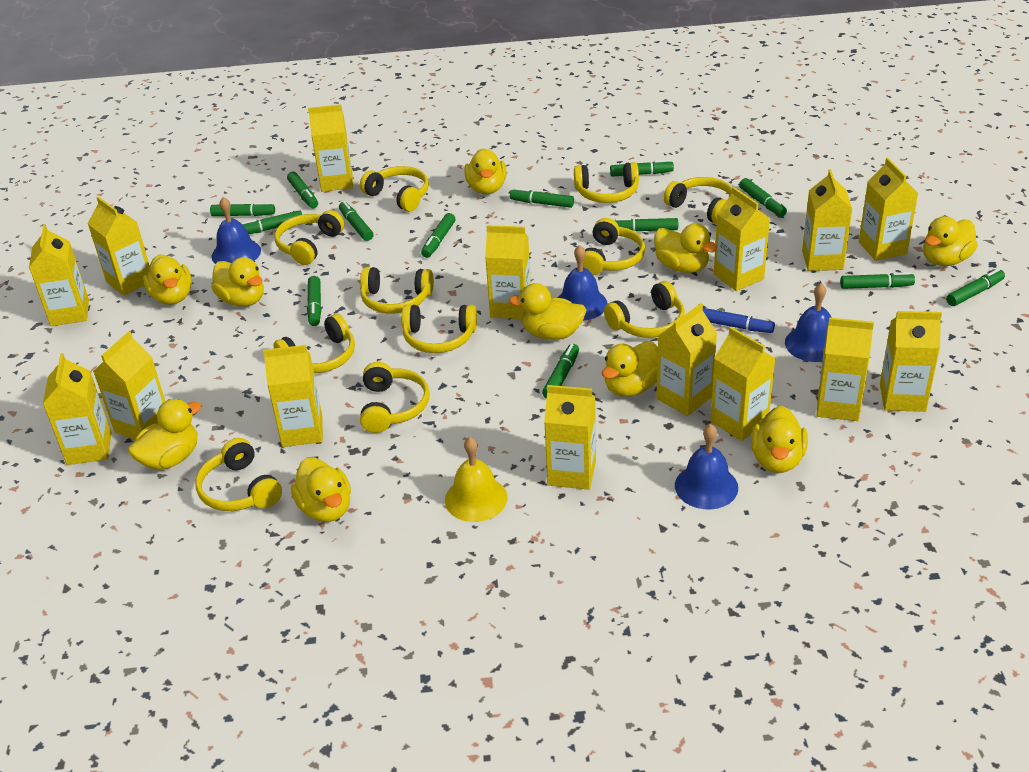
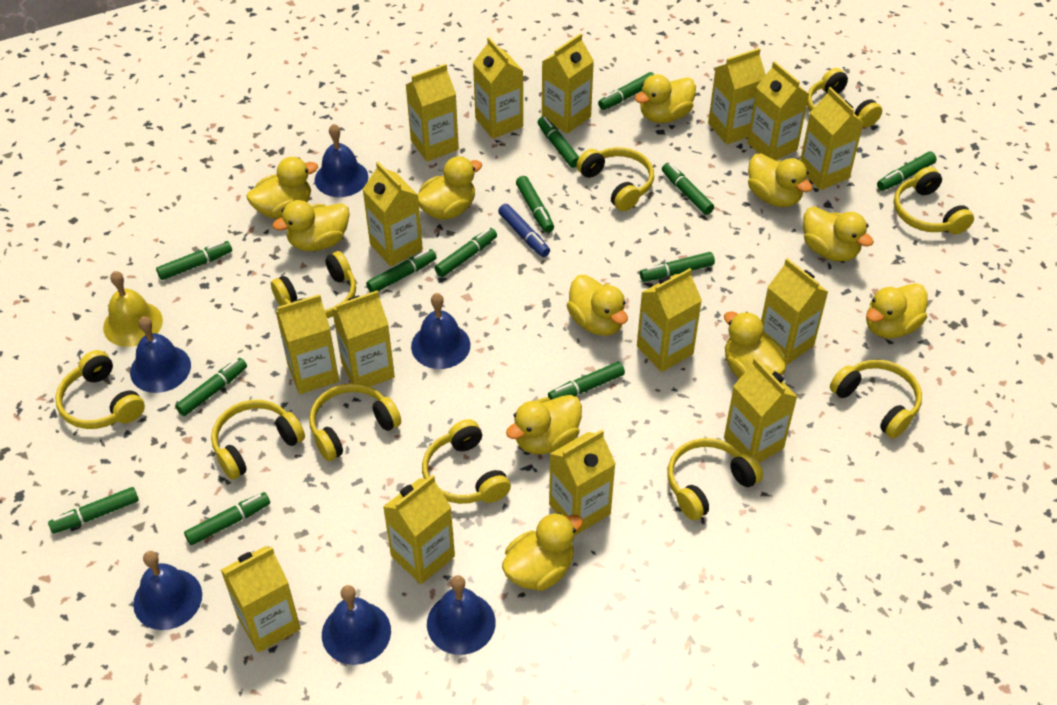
blue bell: 4 -> 6
yellow duck: 10 -> 11
yellow headphones: 11 -> 10

